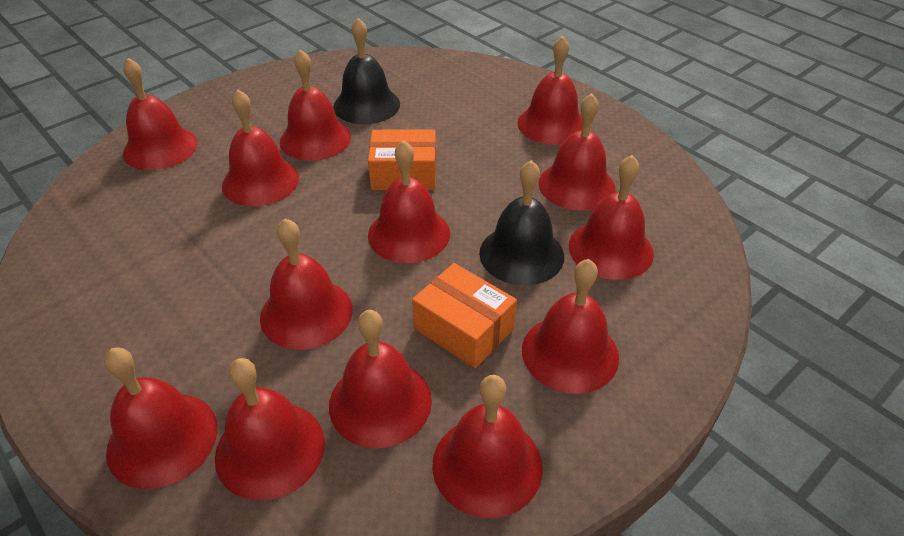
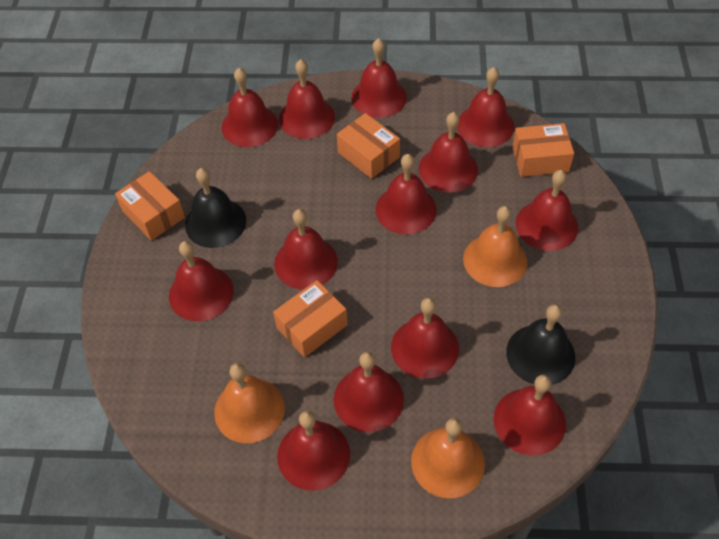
orange bell: 0 -> 3
orange box: 2 -> 4

